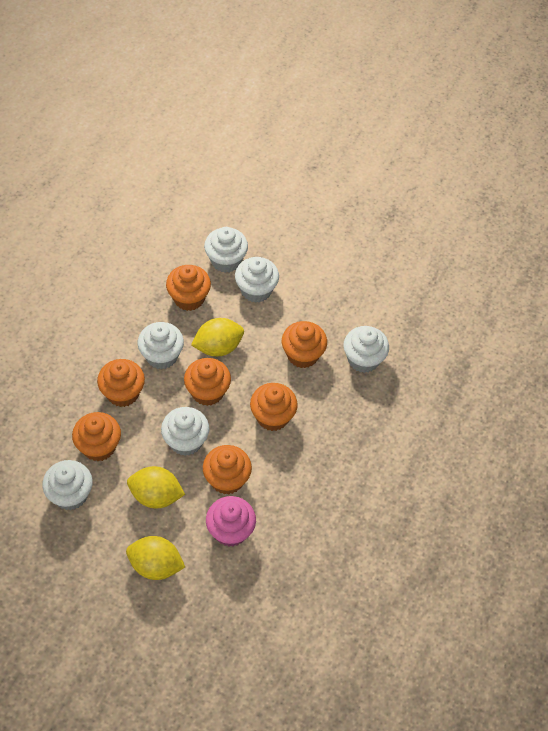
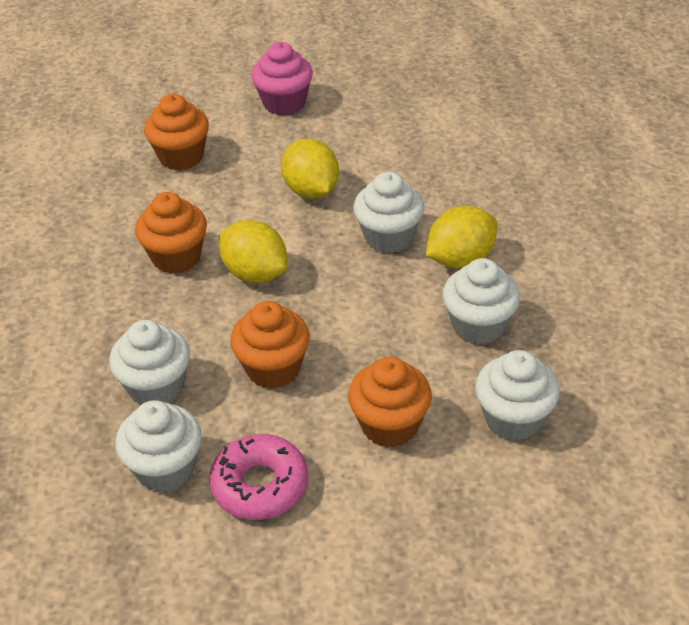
orange cupcake: 7 -> 4
pink donut: 0 -> 1
white cupcake: 6 -> 5

